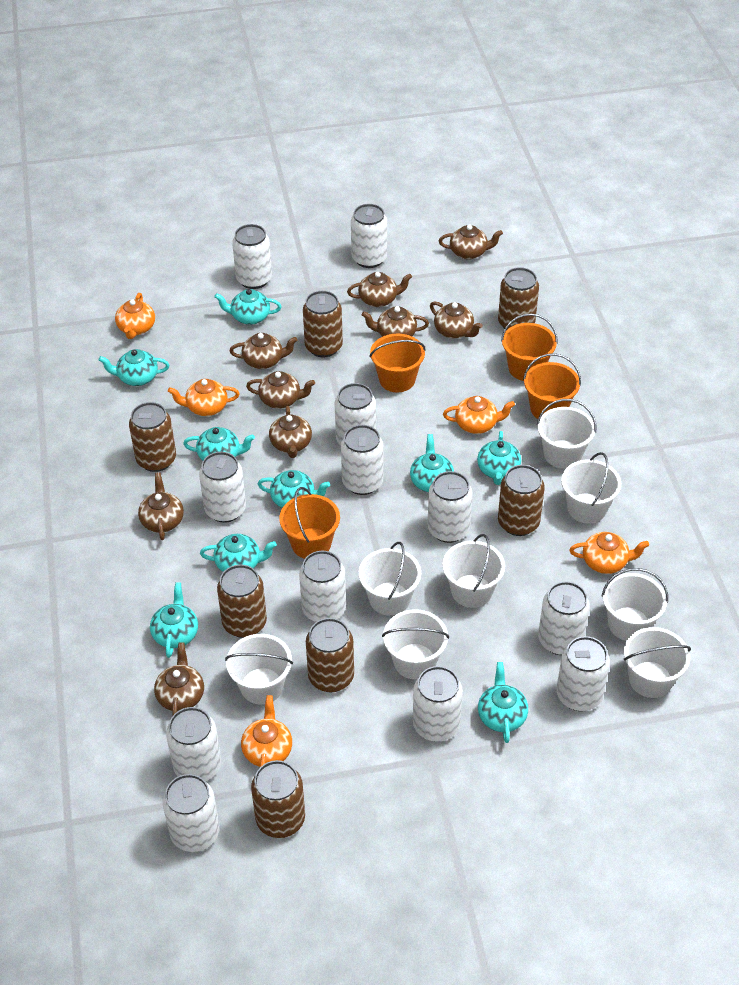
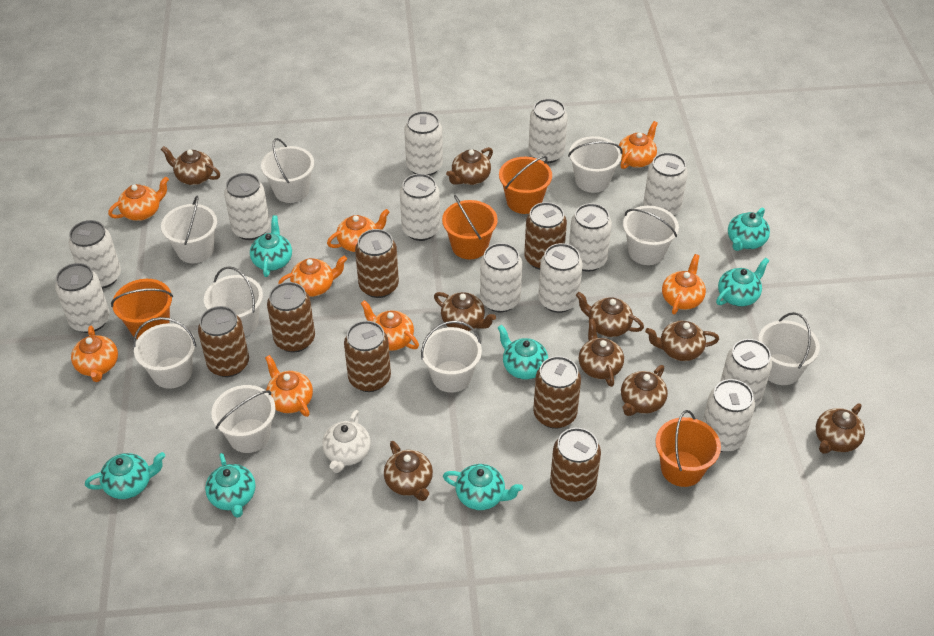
orange teapot: 5 -> 8
turquoise teapot: 9 -> 7
white bucket: 8 -> 9
white teapot: 0 -> 1

